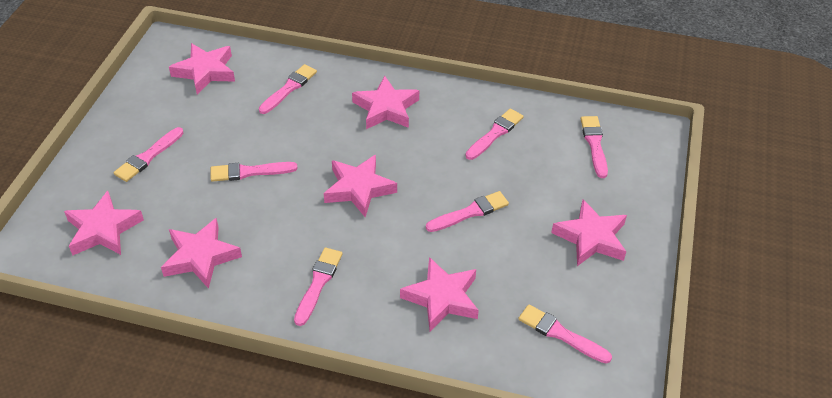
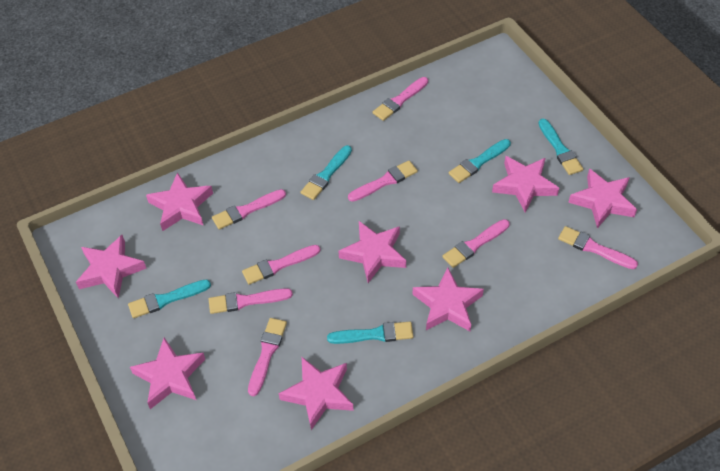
pink star: 7 -> 8
turquoise brush: 0 -> 5

